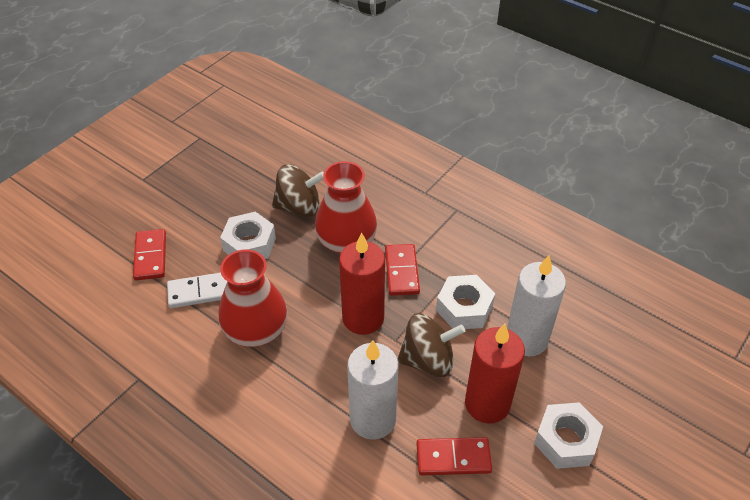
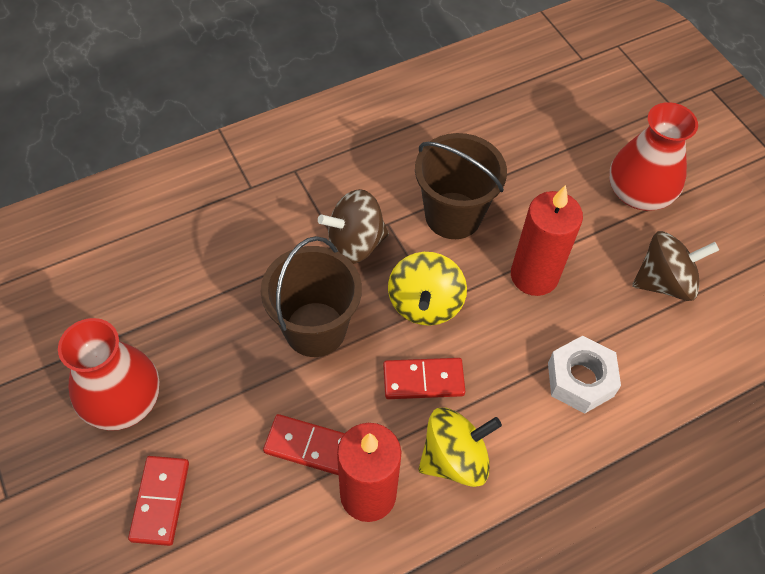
brown bucket: 0 -> 2
white candle: 2 -> 0
white domino: 1 -> 0
white nut: 3 -> 1
yellow spinning top: 0 -> 2

